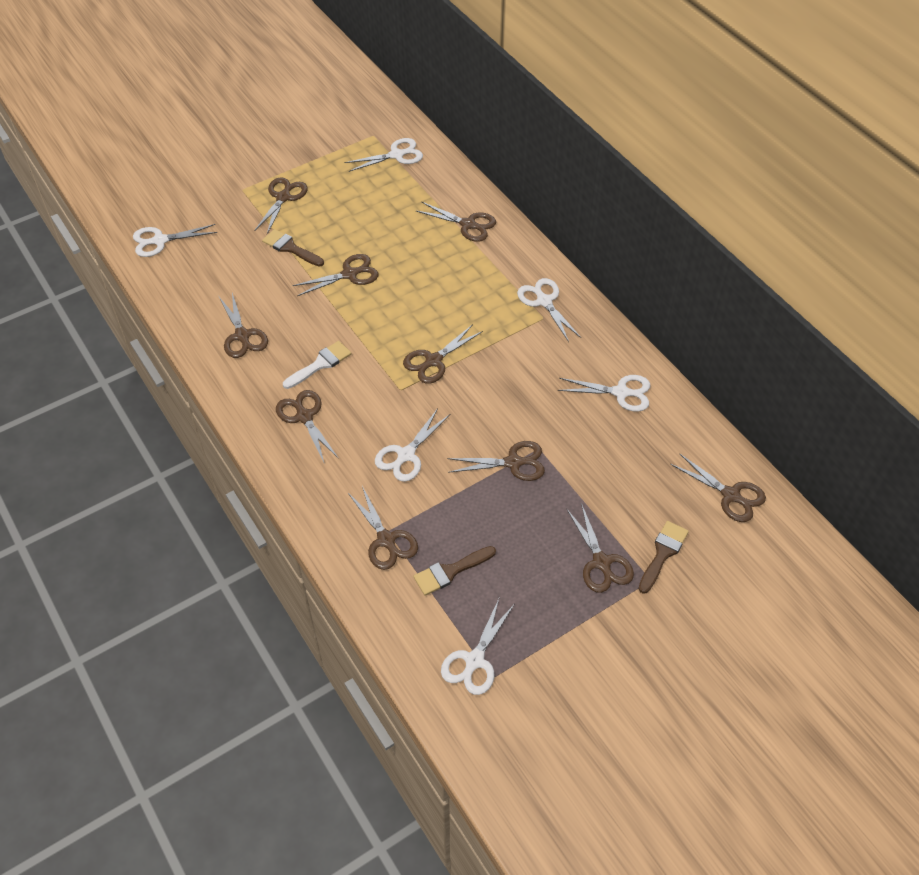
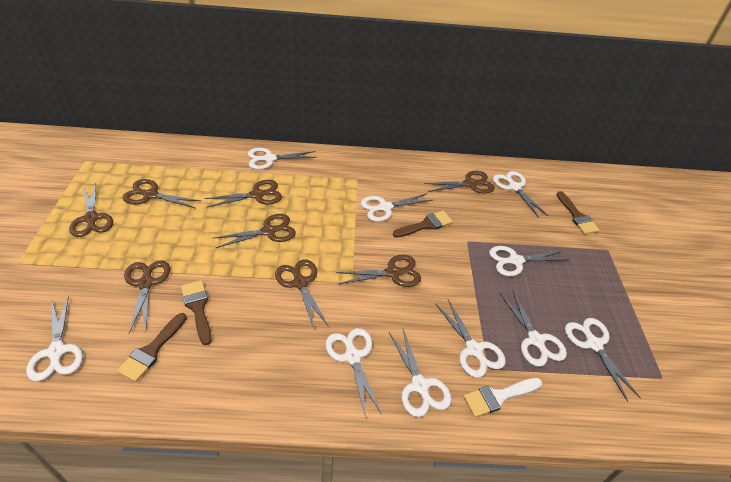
brown brush: 3 -> 4
brown scissors: 10 -> 8
white scissors: 6 -> 10

